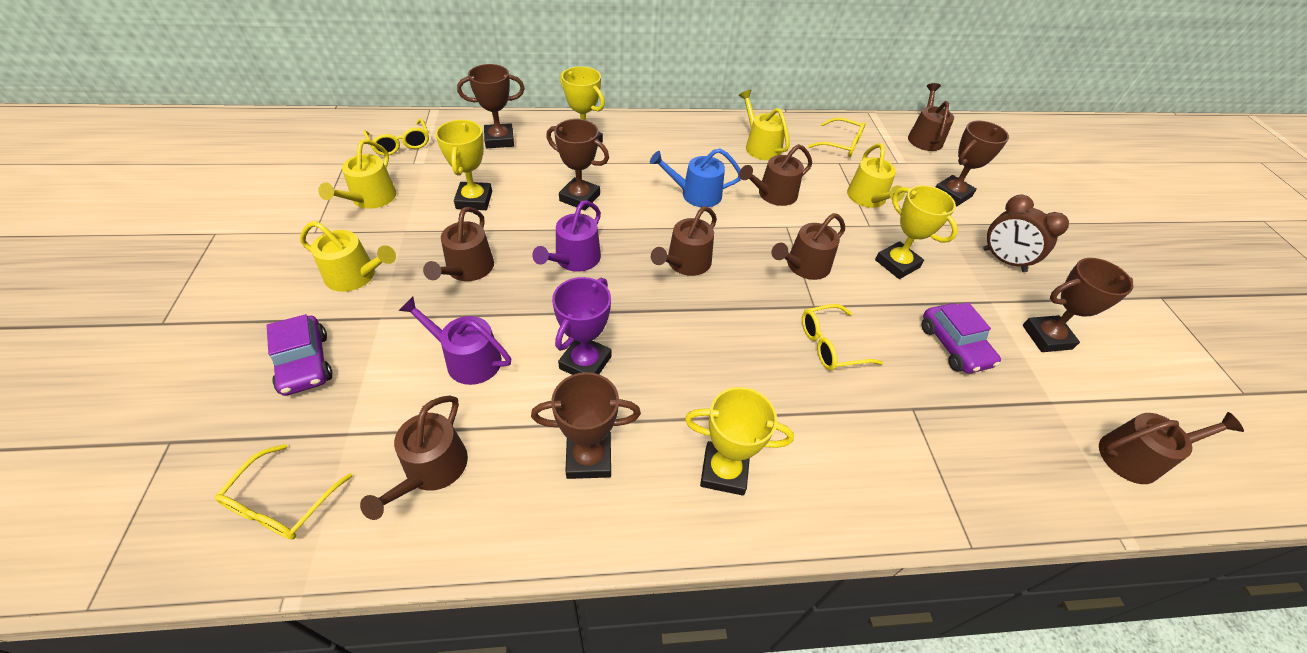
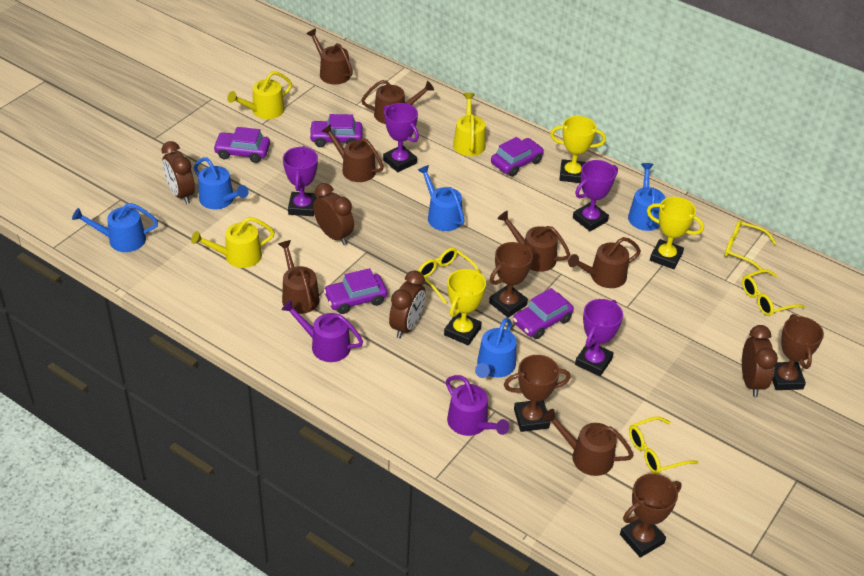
blue watering can: 1 -> 5
brown clock: 1 -> 4
brown trophy: 5 -> 4
purple car: 2 -> 5
purple trophy: 1 -> 4
yellow trophy: 4 -> 3
yellow watering can: 4 -> 3

